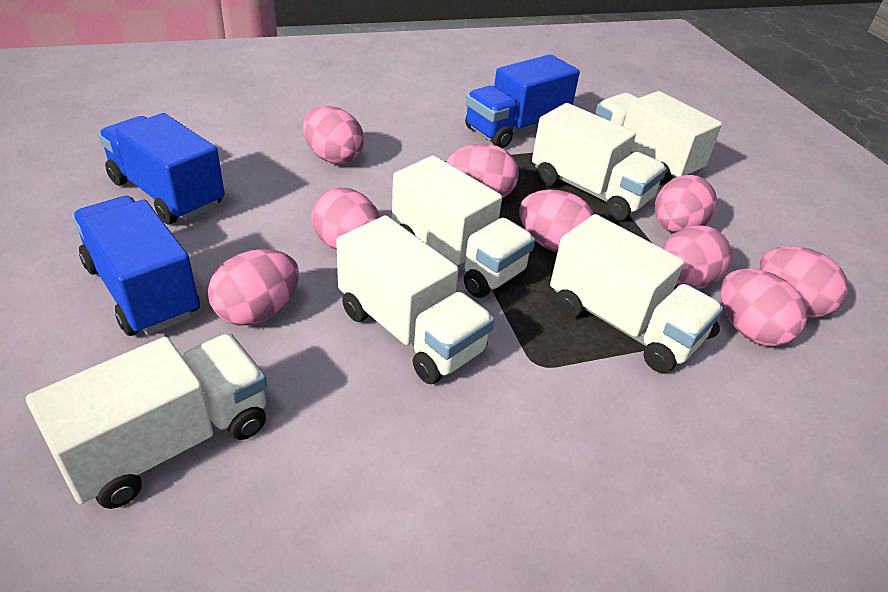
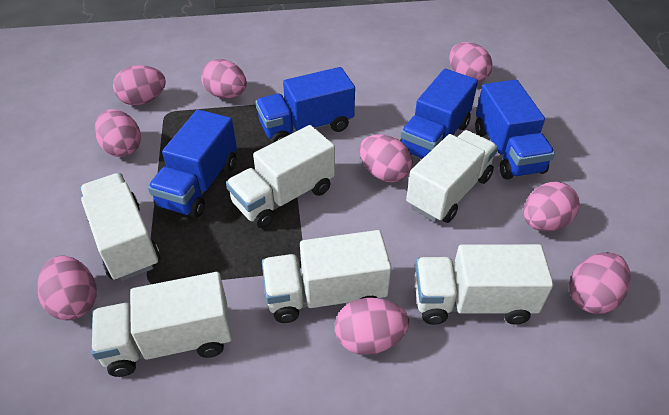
blue truck: 3 -> 4

